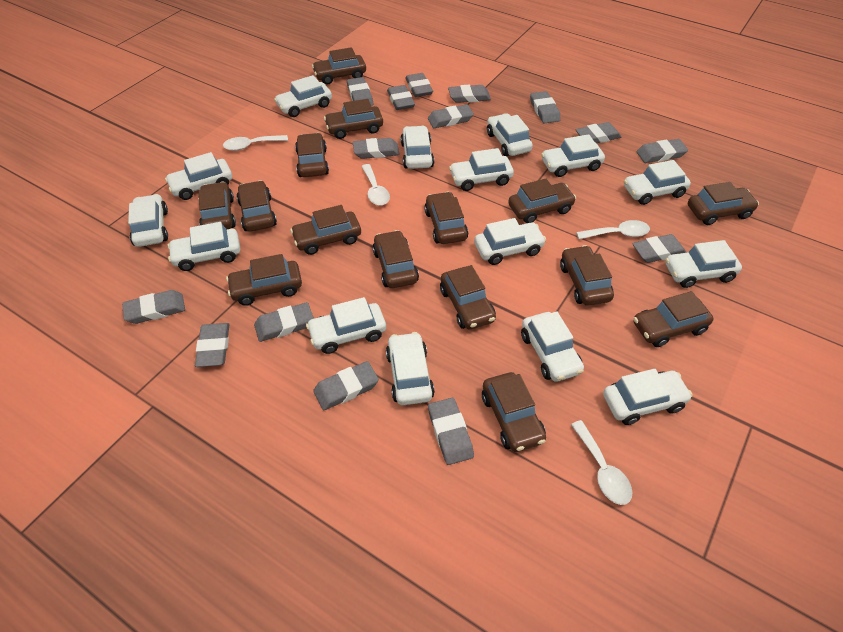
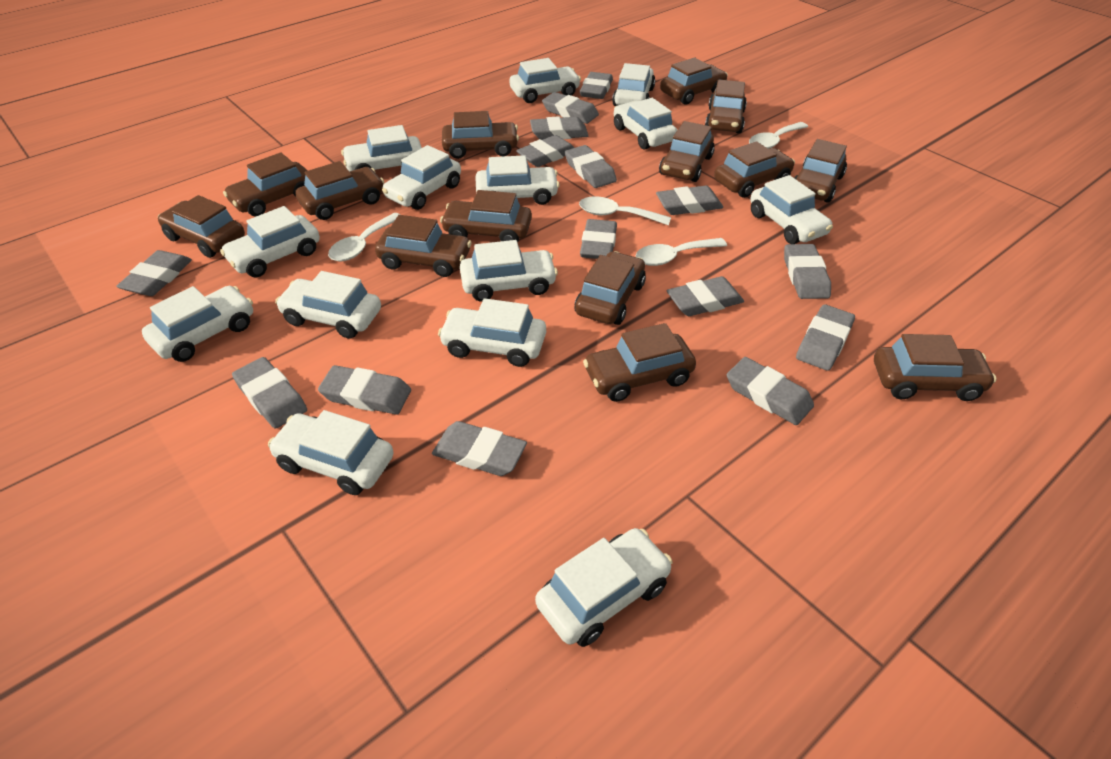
brown car: 15 -> 14
white car: 15 -> 14

